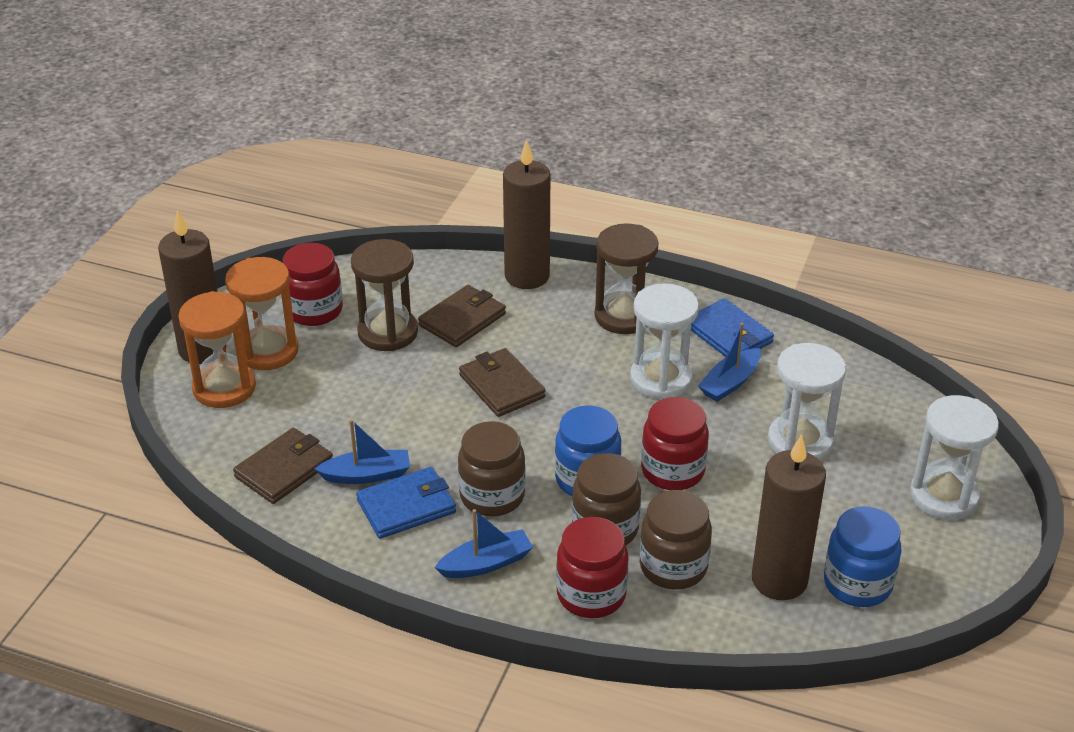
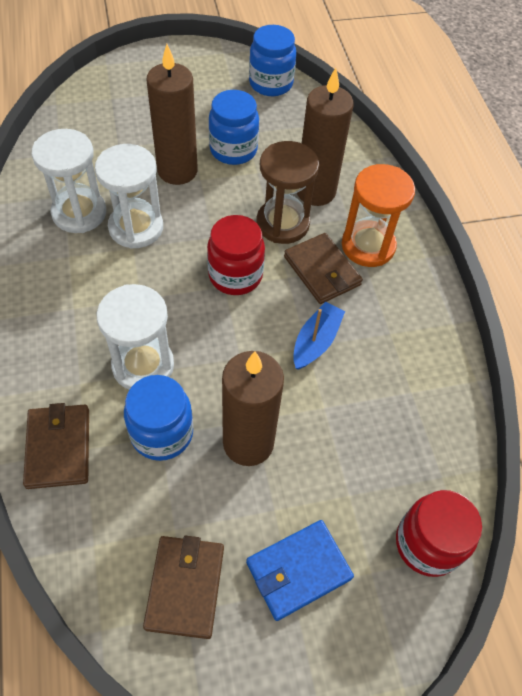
blue boat: 3 -> 1
blue jar: 2 -> 3
blue wallet: 2 -> 1
brown hourglass: 2 -> 1
brown jar: 3 -> 0
orange hourglass: 2 -> 1
red jar: 3 -> 2

